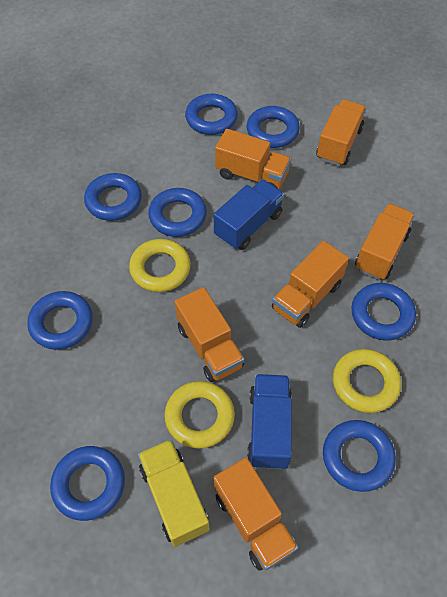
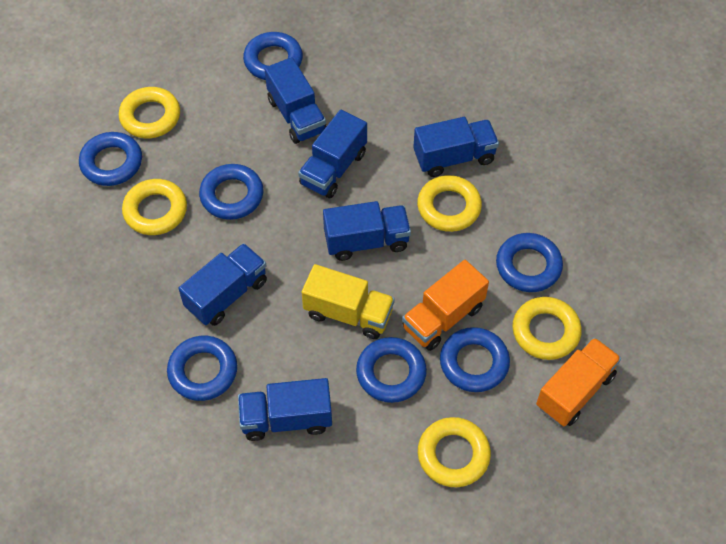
blue ring: 8 -> 7
blue truck: 2 -> 6
orange truck: 6 -> 2
yellow ring: 3 -> 5

